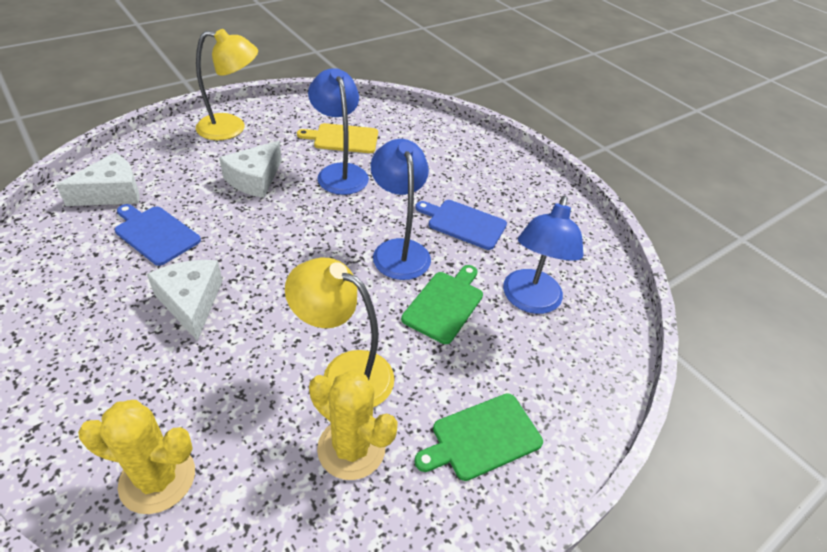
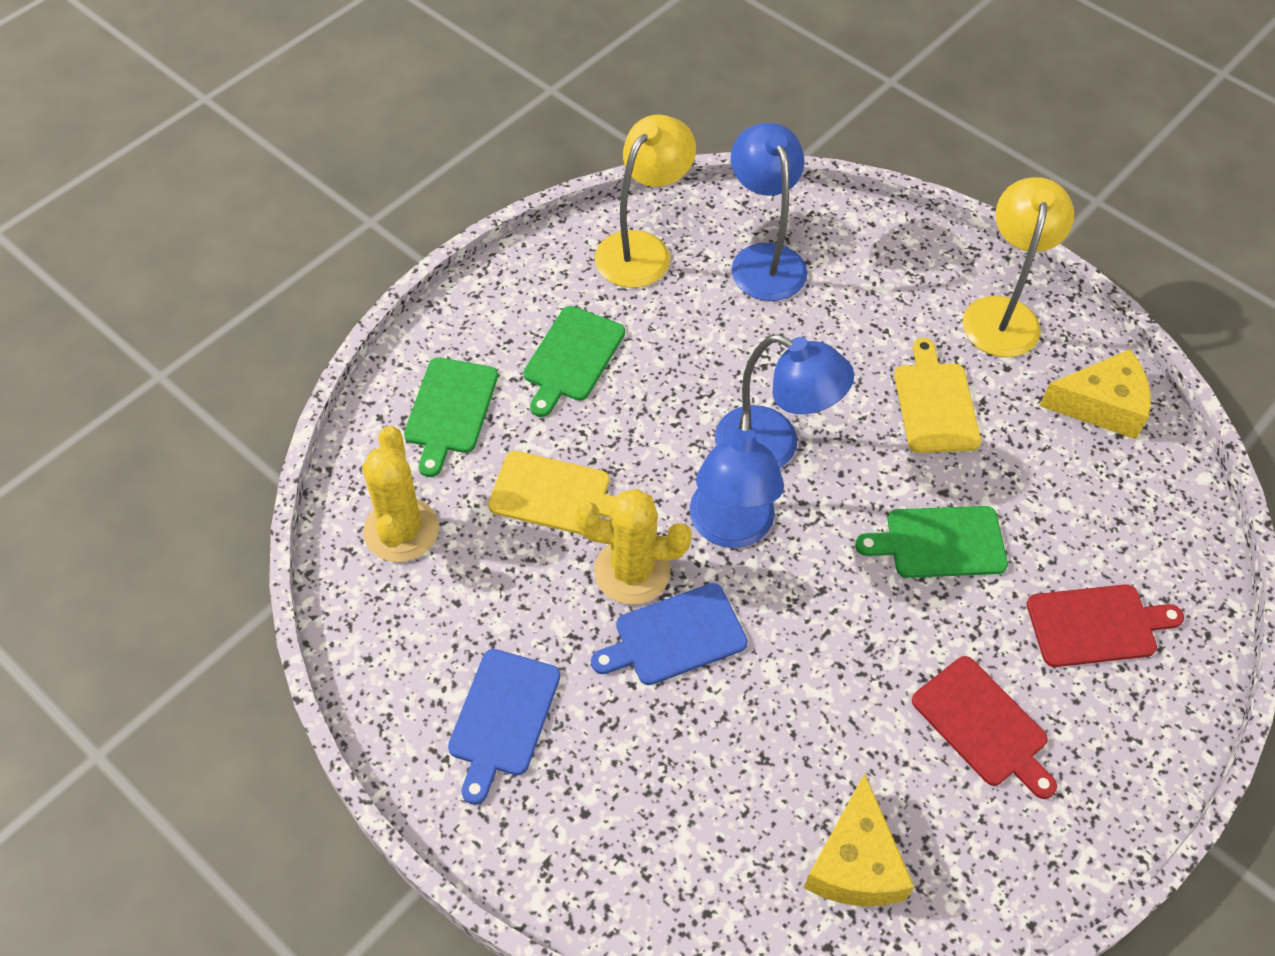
green cutting board: 2 -> 3
red cutting board: 0 -> 2
white cheese: 3 -> 0
yellow cheese: 0 -> 2
yellow cutting board: 1 -> 2

